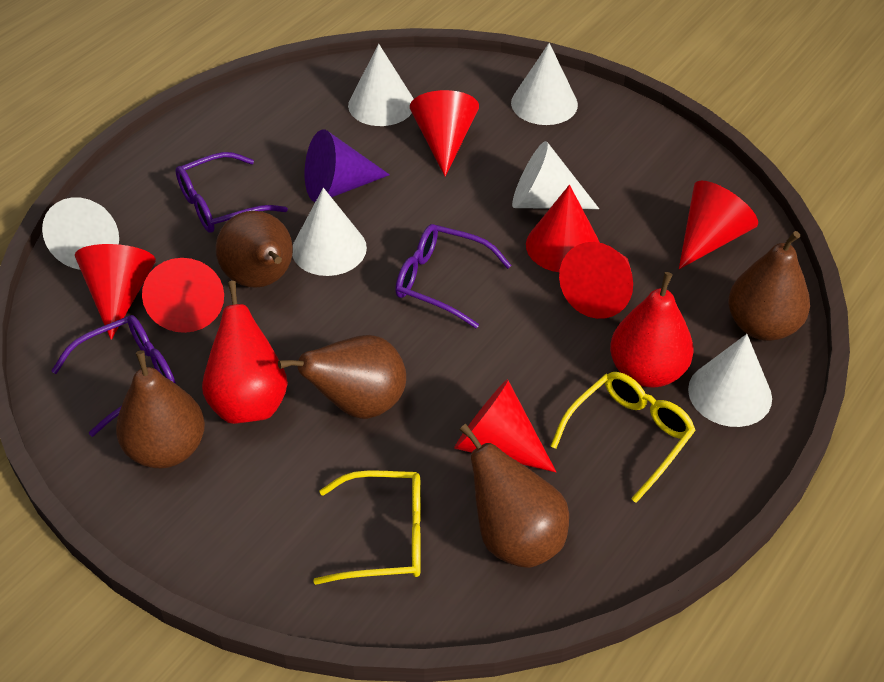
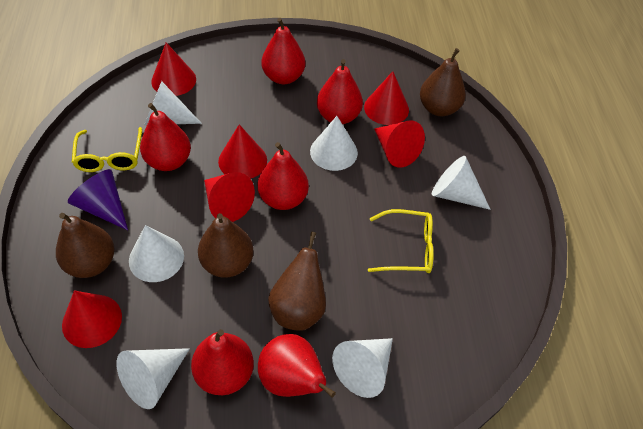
brown pear: 5 -> 4
purple glasses: 3 -> 0
red cone: 7 -> 6
red pear: 2 -> 6

